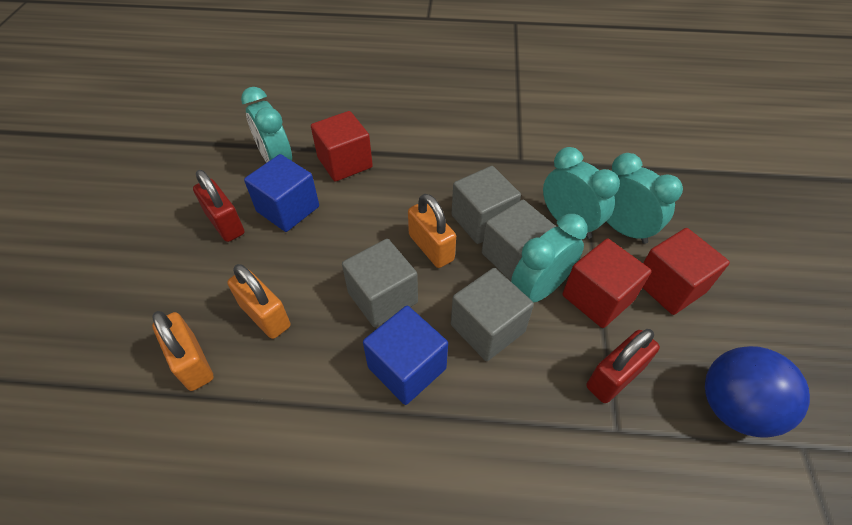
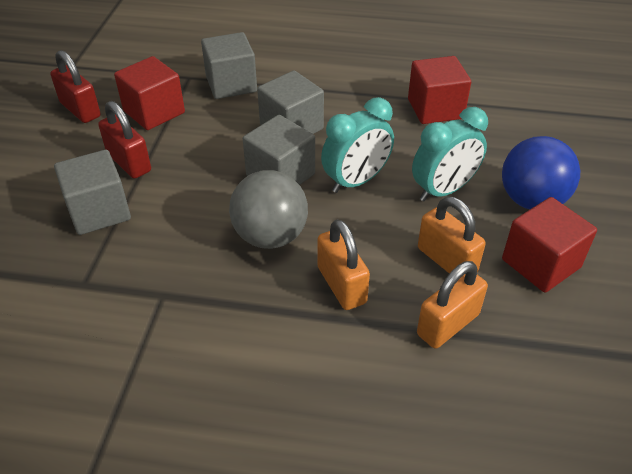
blue cube: 2 -> 0
grey ball: 0 -> 1
turquoise clock: 4 -> 2

